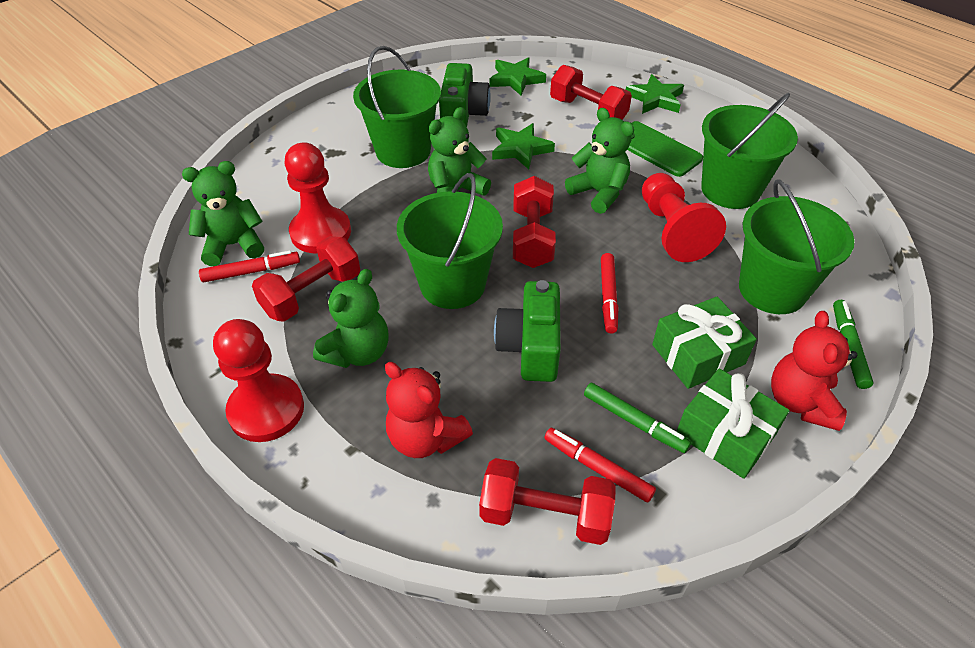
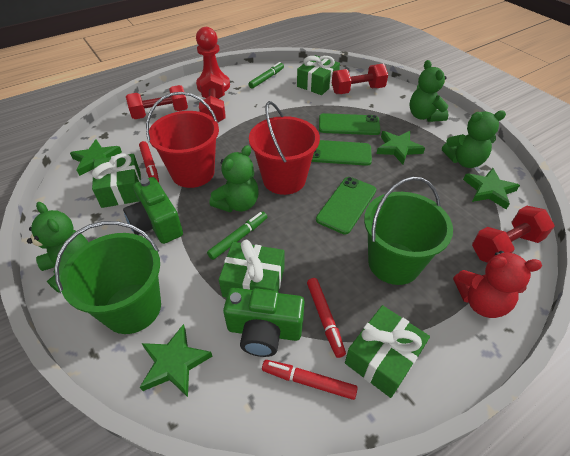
green bucket: 4 -> 2
green gift: 2 -> 4
green phone: 1 -> 3
green star: 3 -> 4
red bucket: 0 -> 2
red pawn: 3 -> 1
red teddy bear: 2 -> 1

